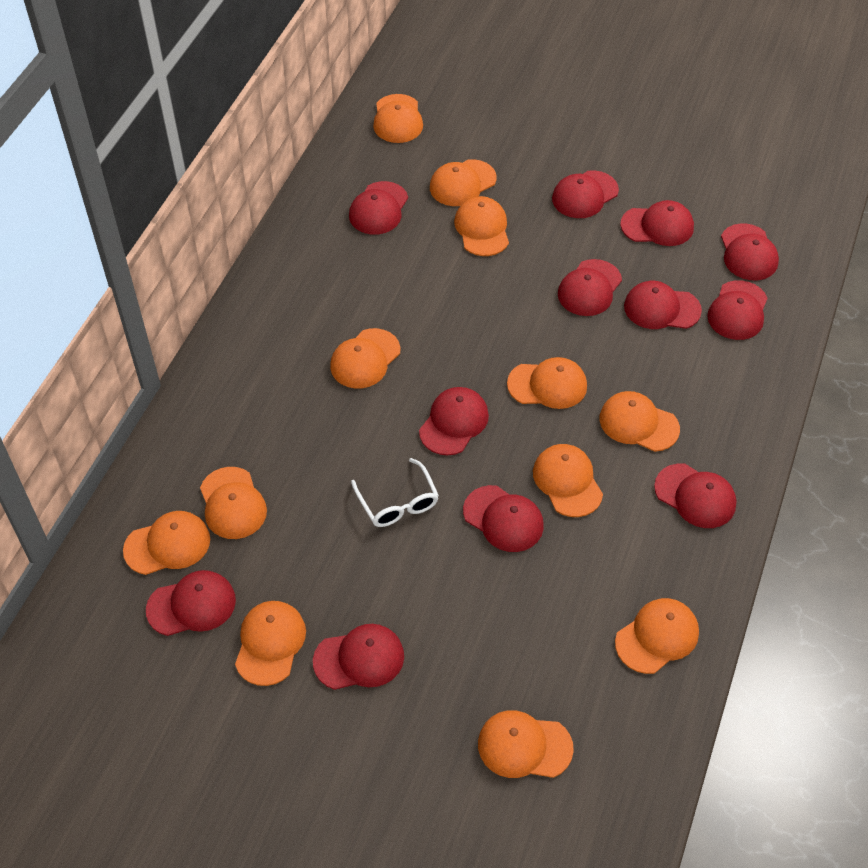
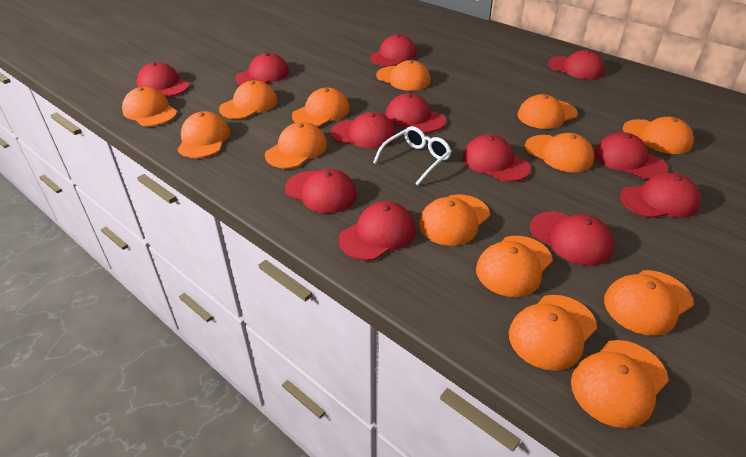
orange cap: 12 -> 14

